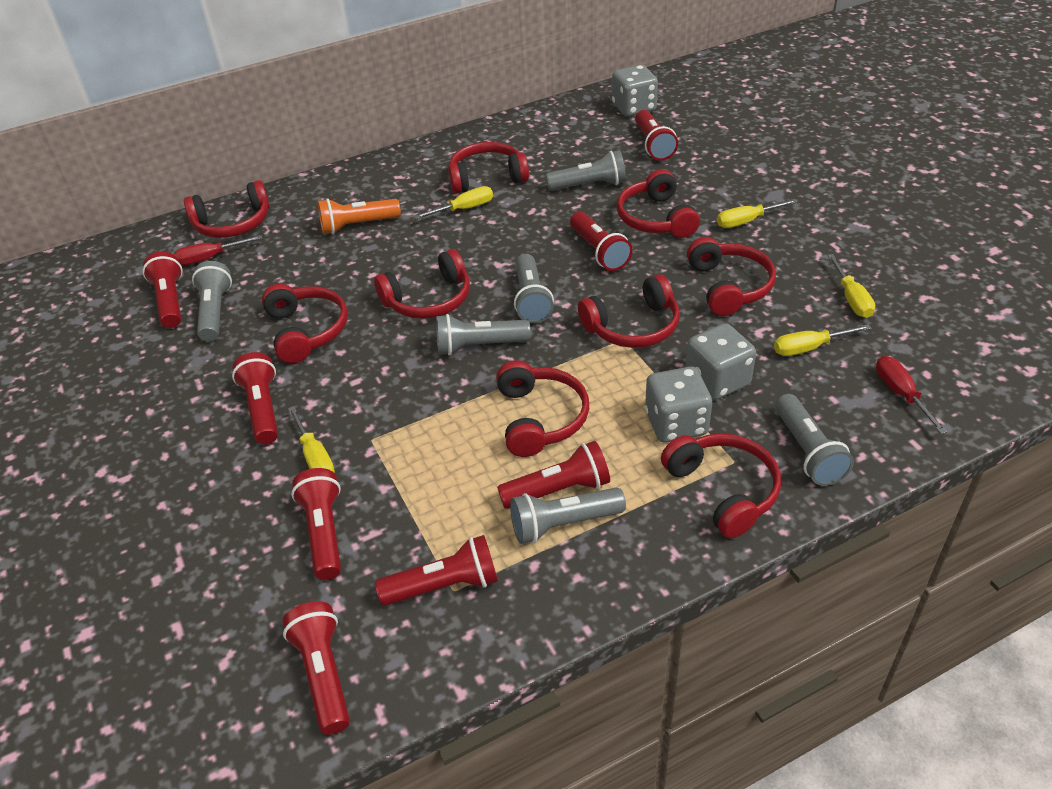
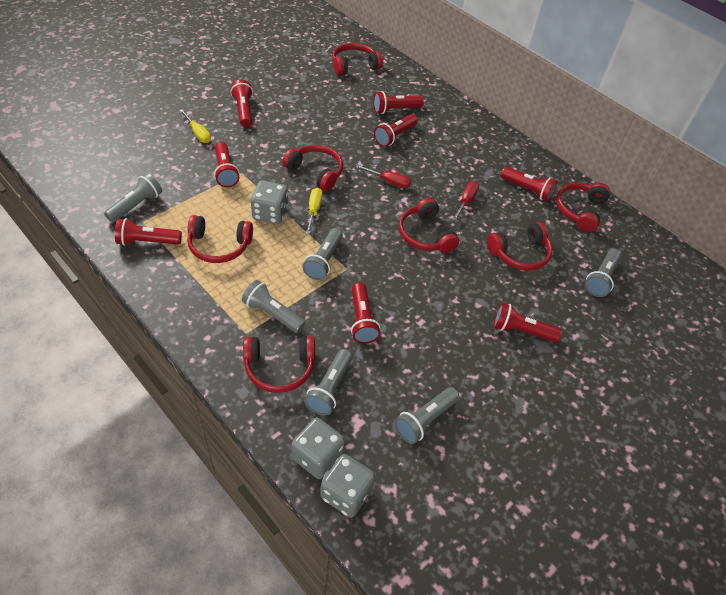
orange flashlight: 1 -> 0
red headphones: 9 -> 7
yellow screwdriver: 5 -> 2

